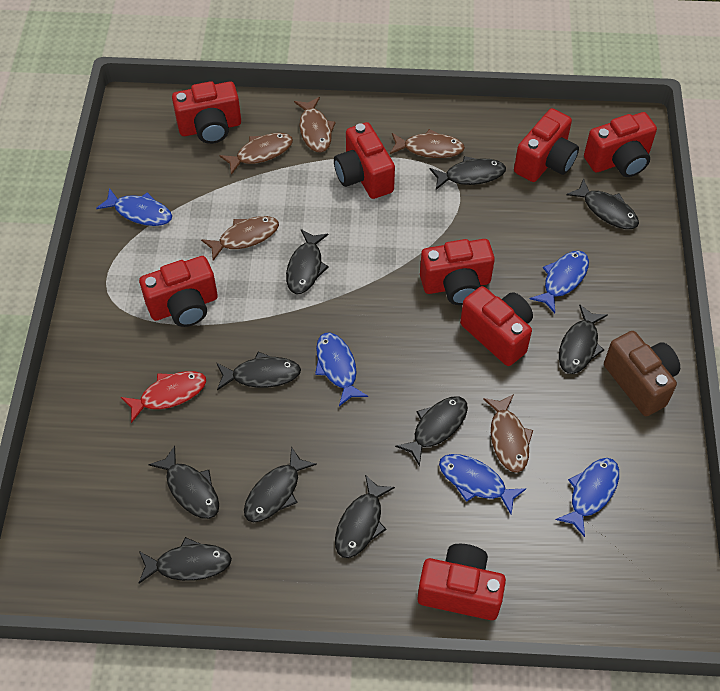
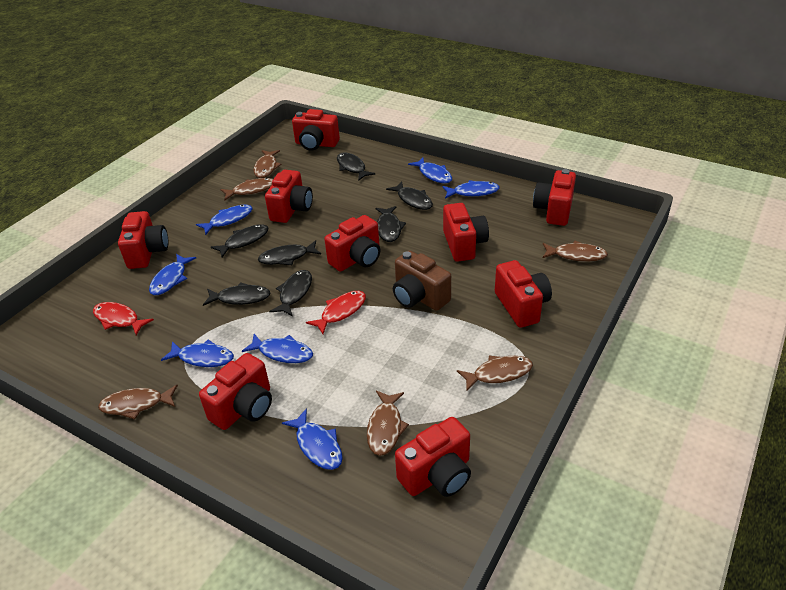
black fish: 10 -> 7
blue fish: 5 -> 7
brown fish: 5 -> 6
red camera: 8 -> 9
red fish: 1 -> 2

